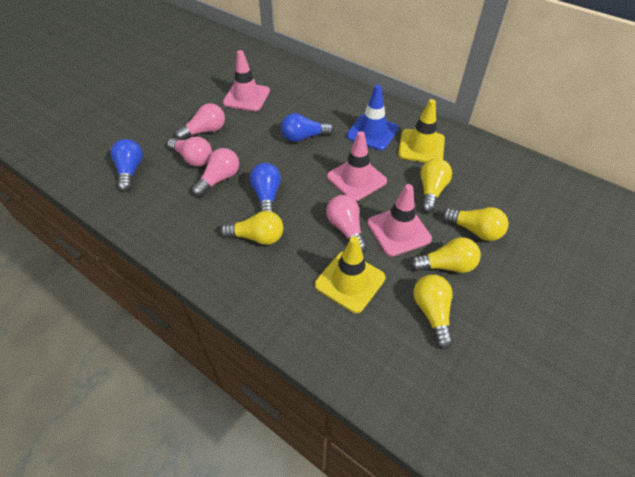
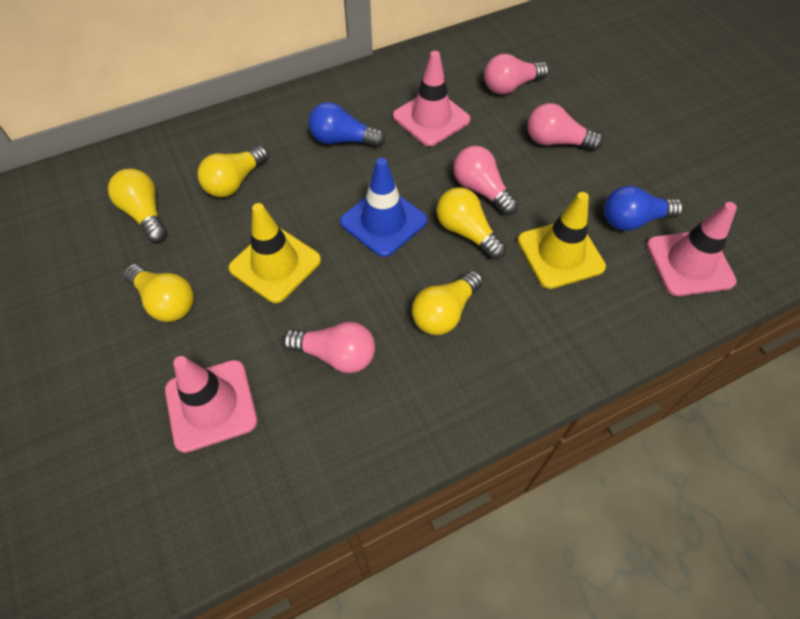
blue light bulb: 3 -> 2

